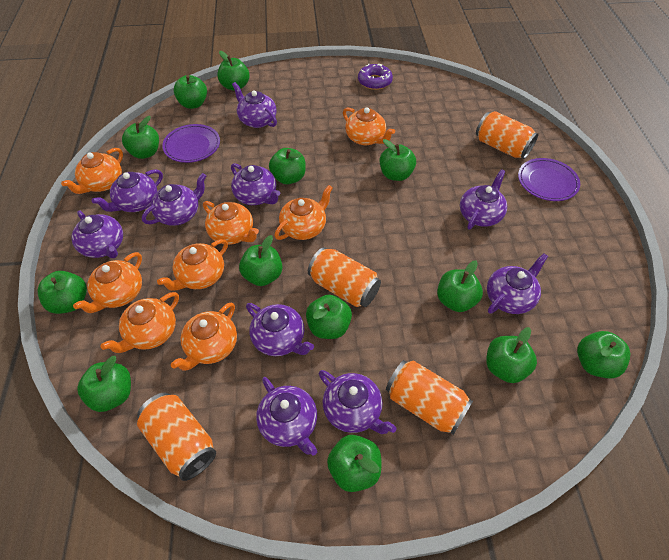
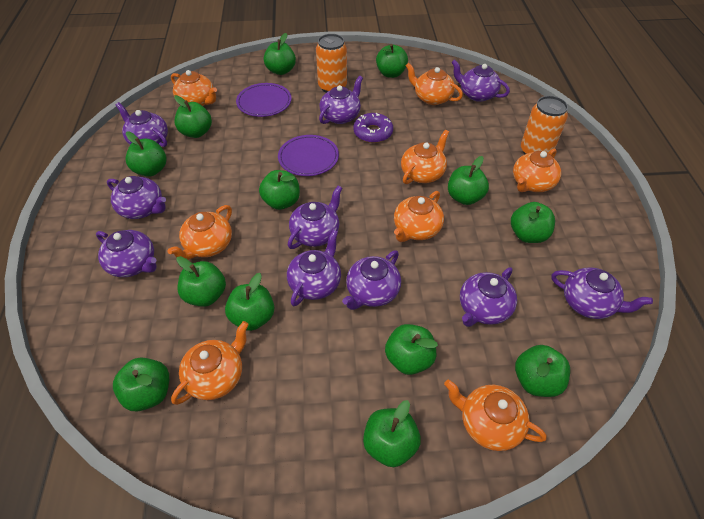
orange can: 4 -> 2

